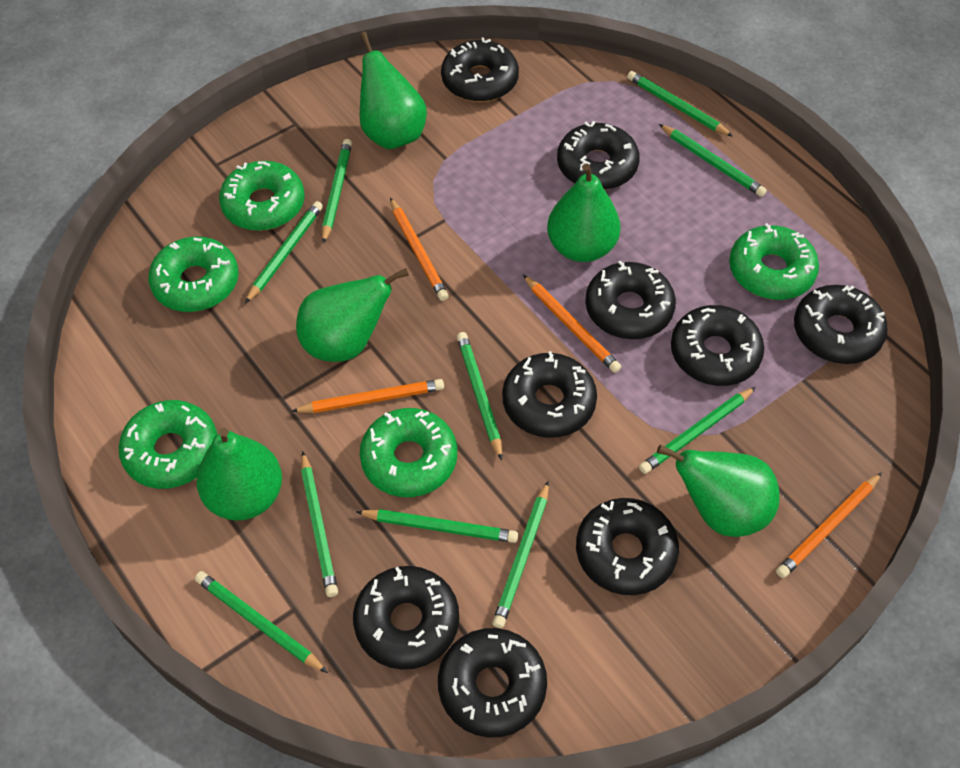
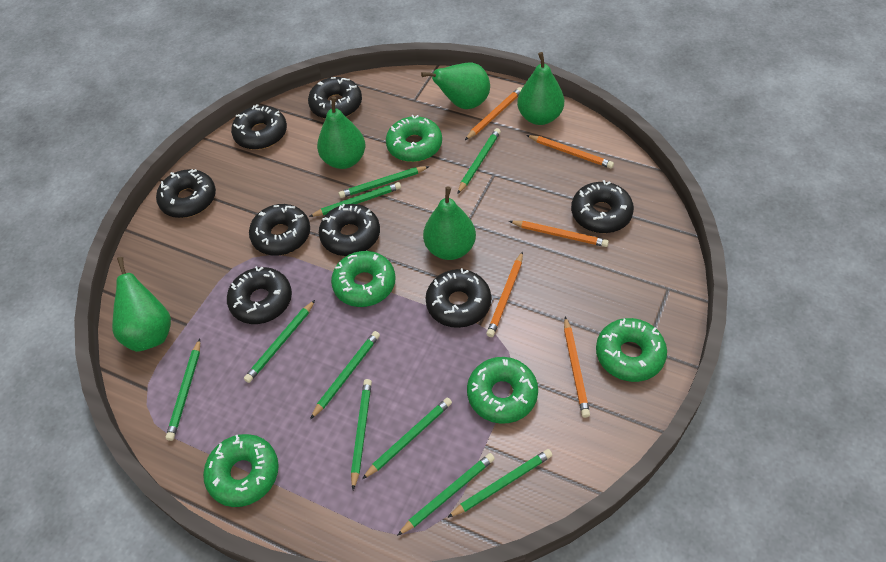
black donut: 9 -> 8
orange pencil: 4 -> 5

